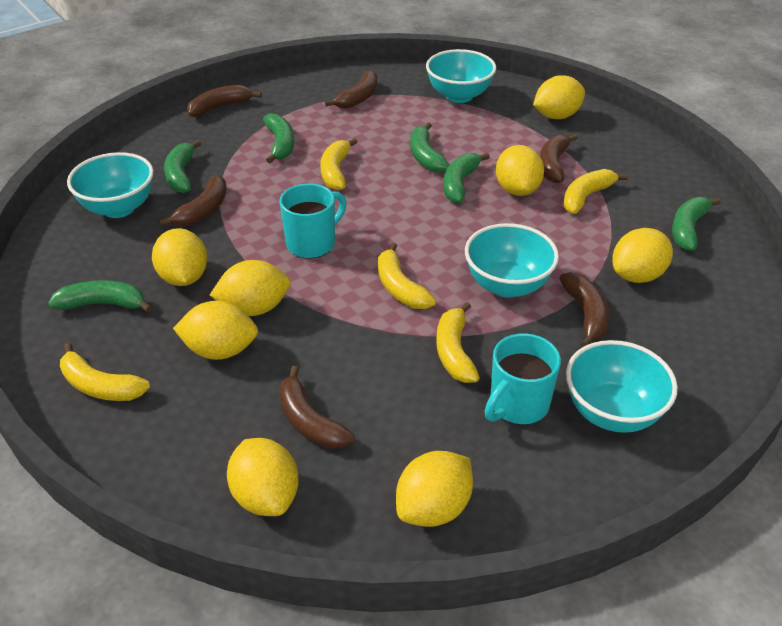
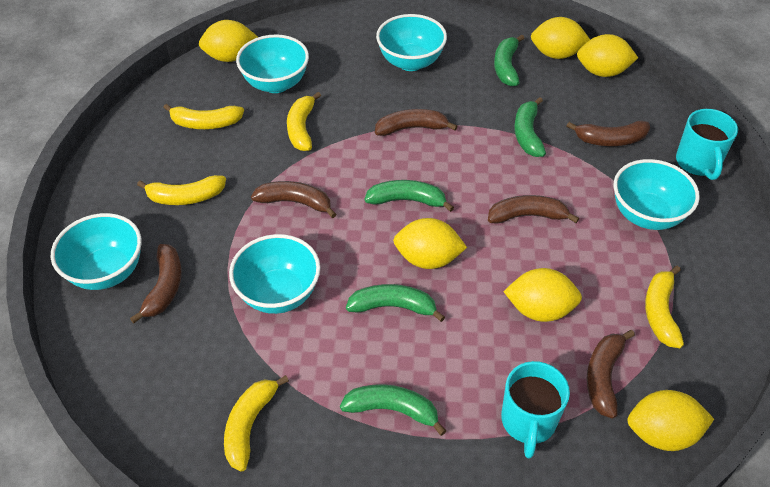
green banana: 6 -> 5
turquoise bowl: 4 -> 5
yellow lemon: 8 -> 6

